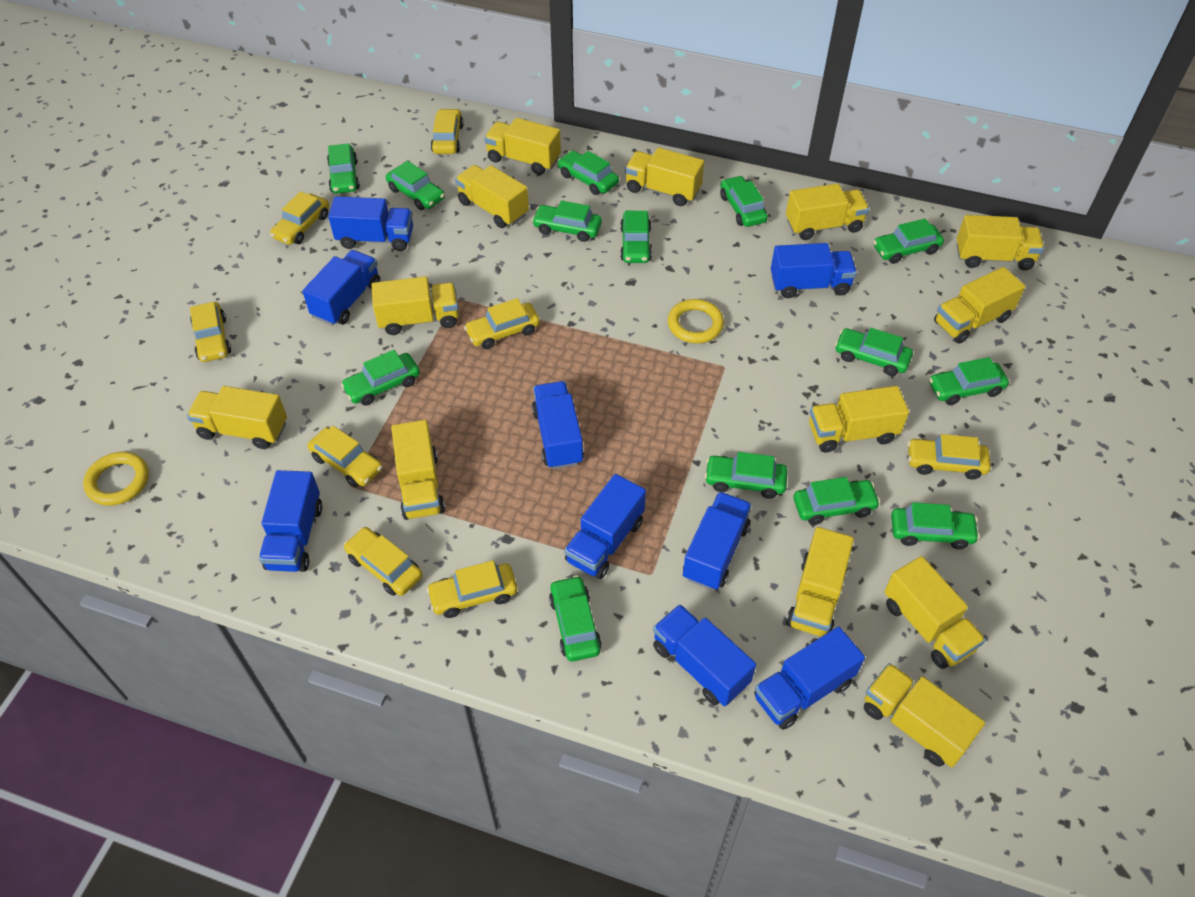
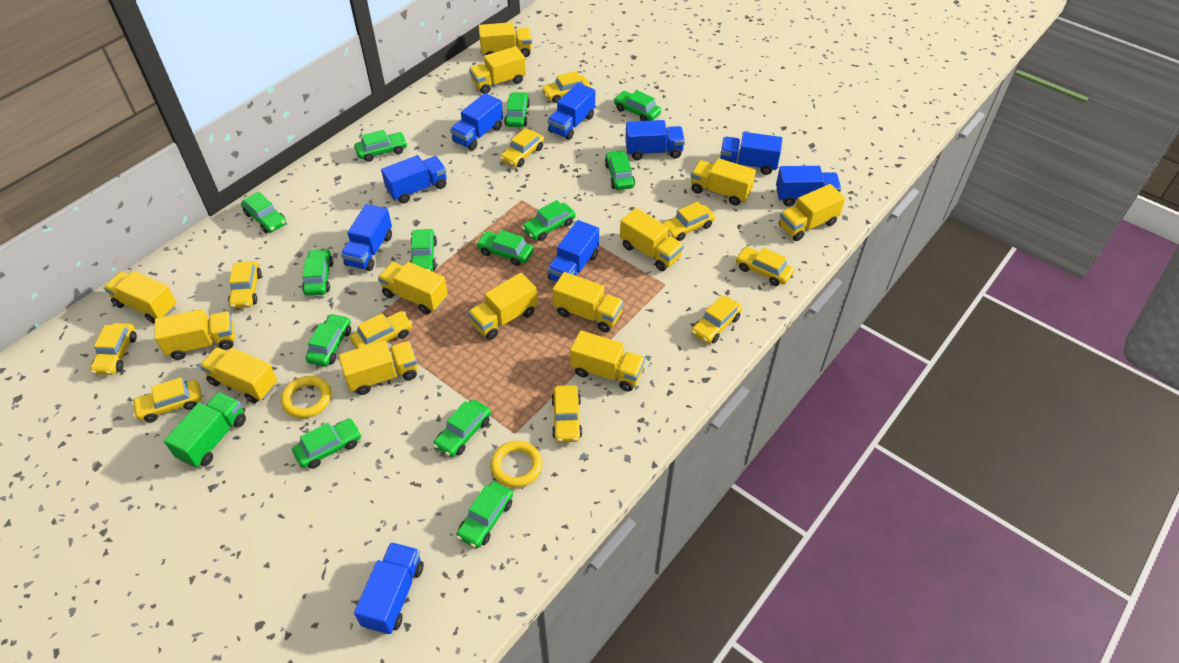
green car: 14 -> 13
green truck: 0 -> 1
yellow car: 8 -> 10

